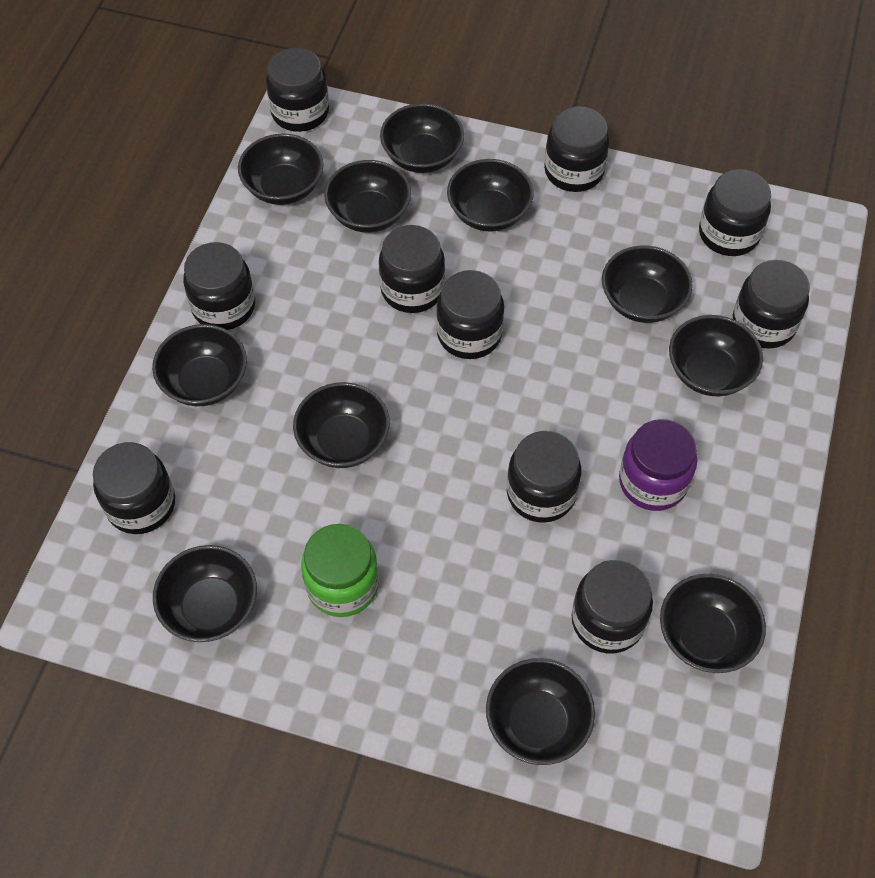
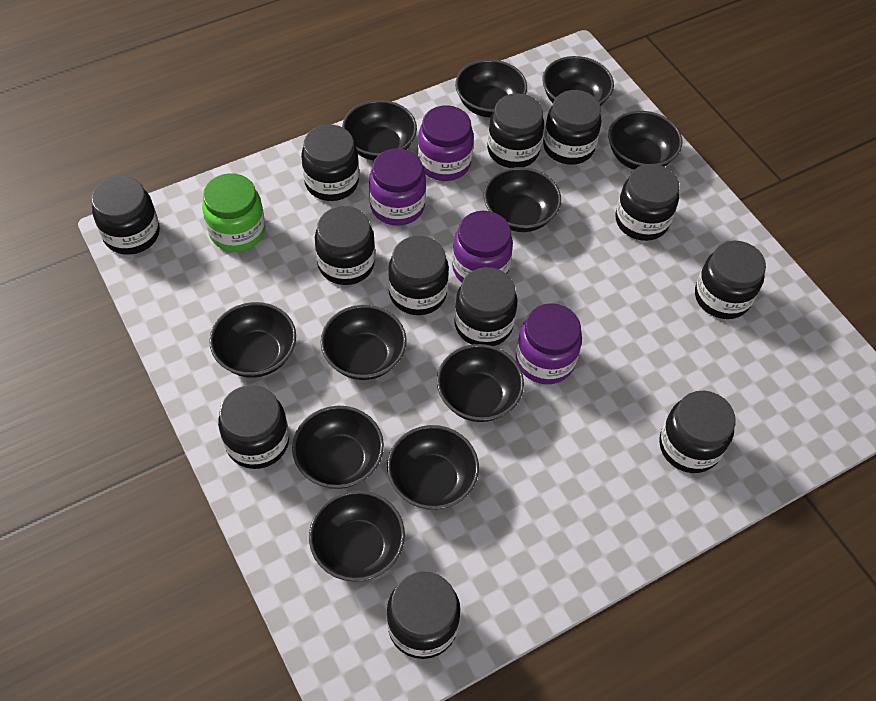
black jar: 10 -> 12
purple jar: 1 -> 4

